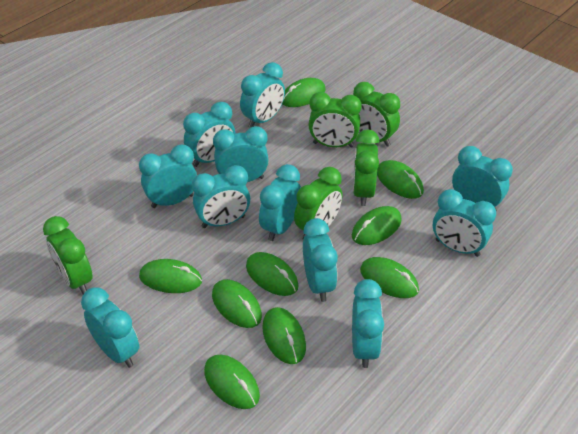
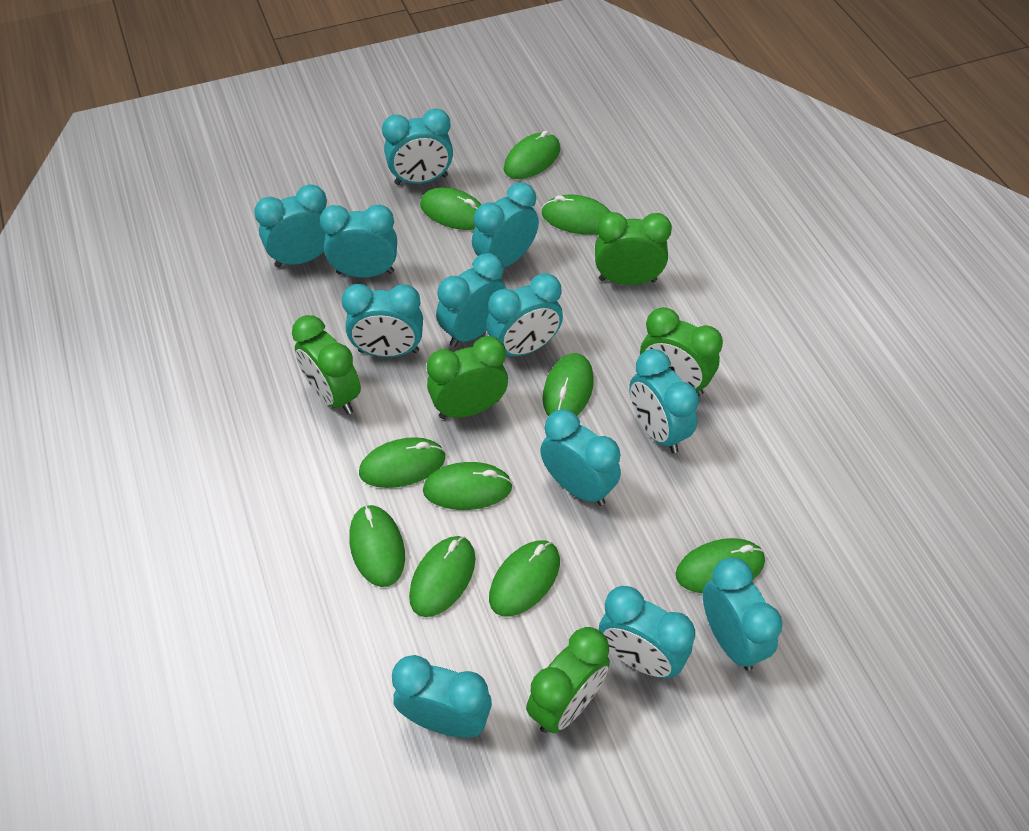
green mouse: 9 -> 10
turquoise clock: 11 -> 12

